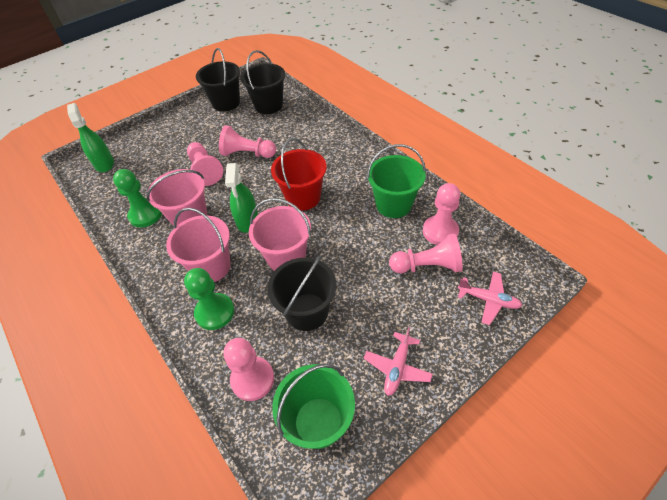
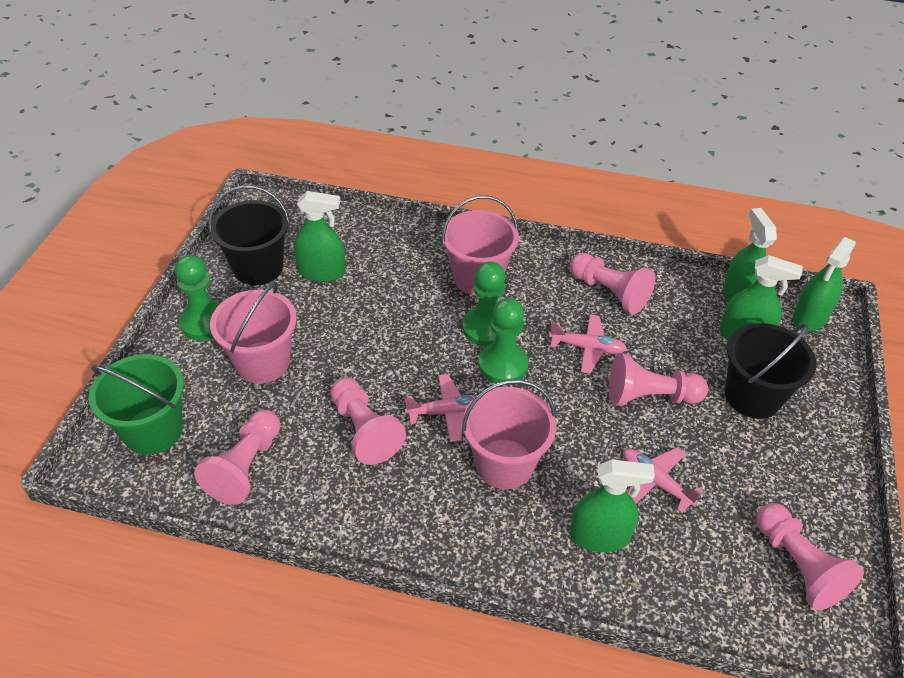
black bucket: 3 -> 2
green bucket: 2 -> 1
green pawn: 2 -> 3
green spray bottle: 2 -> 5
pink plane: 2 -> 3
red bucket: 1 -> 0

